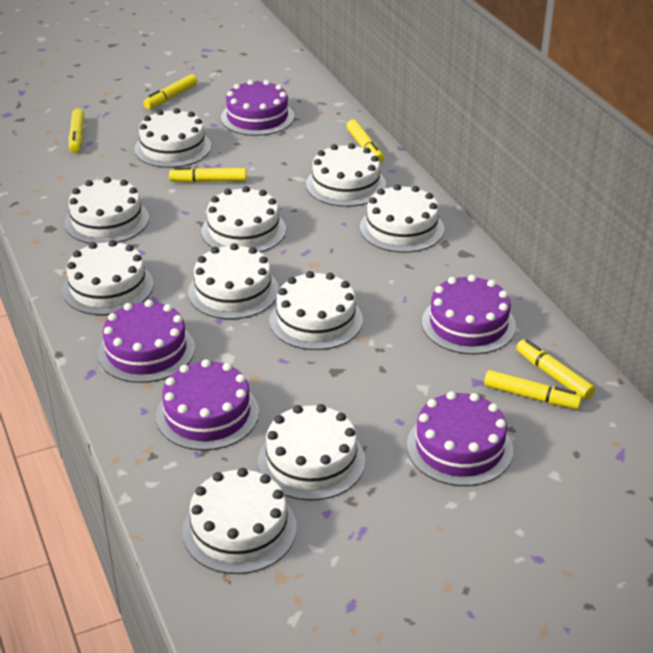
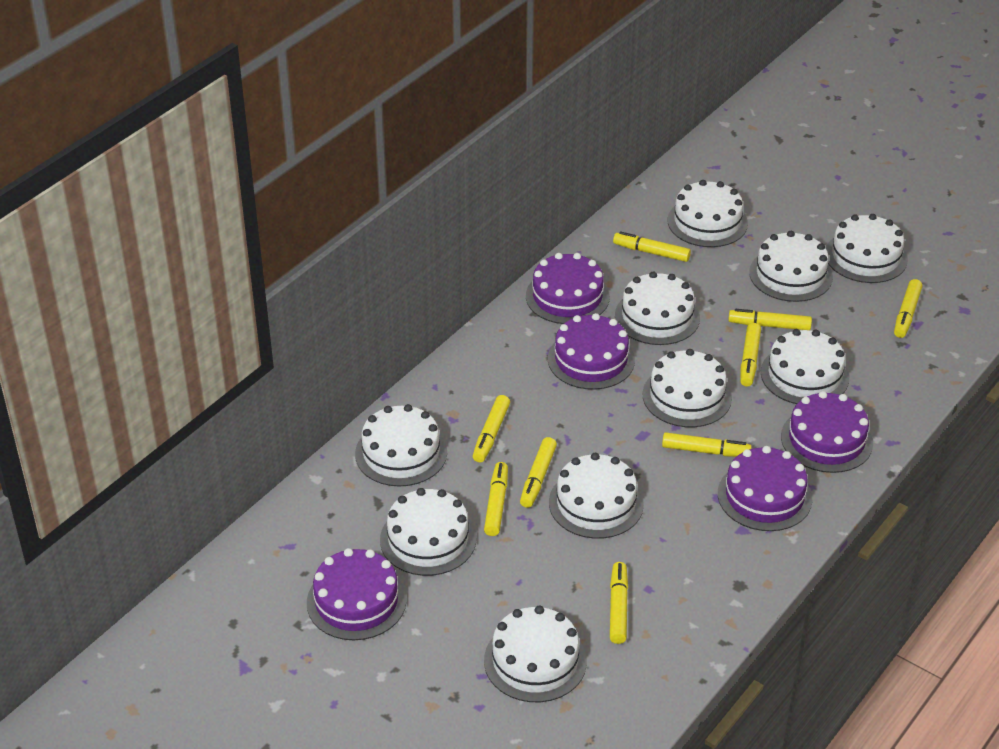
yellow marker: 6 -> 9

